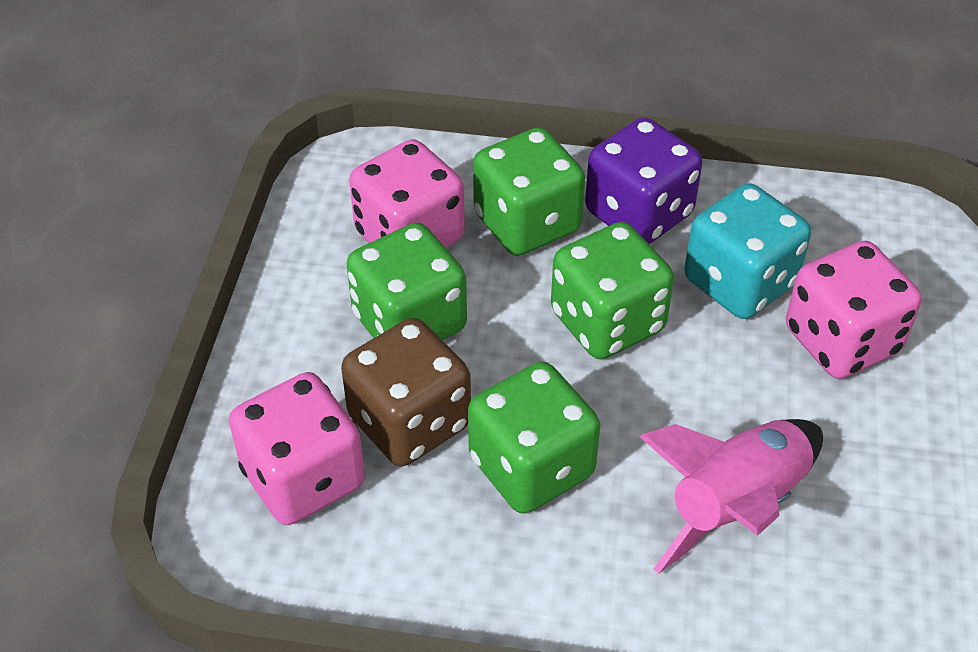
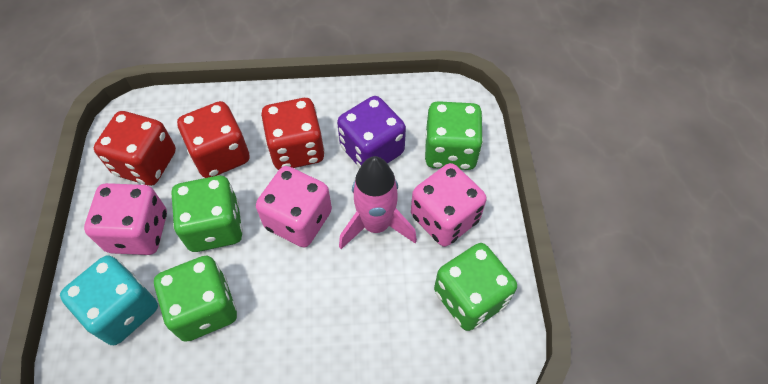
brown dice: 1 -> 0
red dice: 0 -> 3

